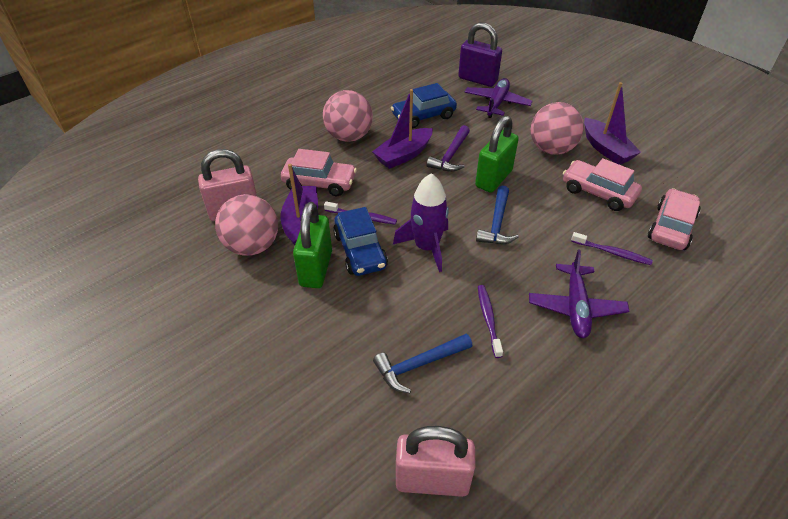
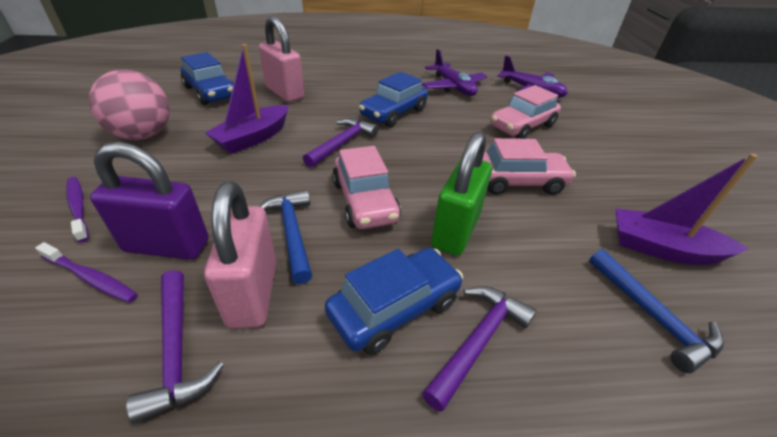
blue car: 2 -> 3
green padlock: 2 -> 1
pink ball: 3 -> 1
purple boat: 3 -> 2
purple hammer: 1 -> 3
purple rocket: 1 -> 0
purple toothbrush: 3 -> 2

